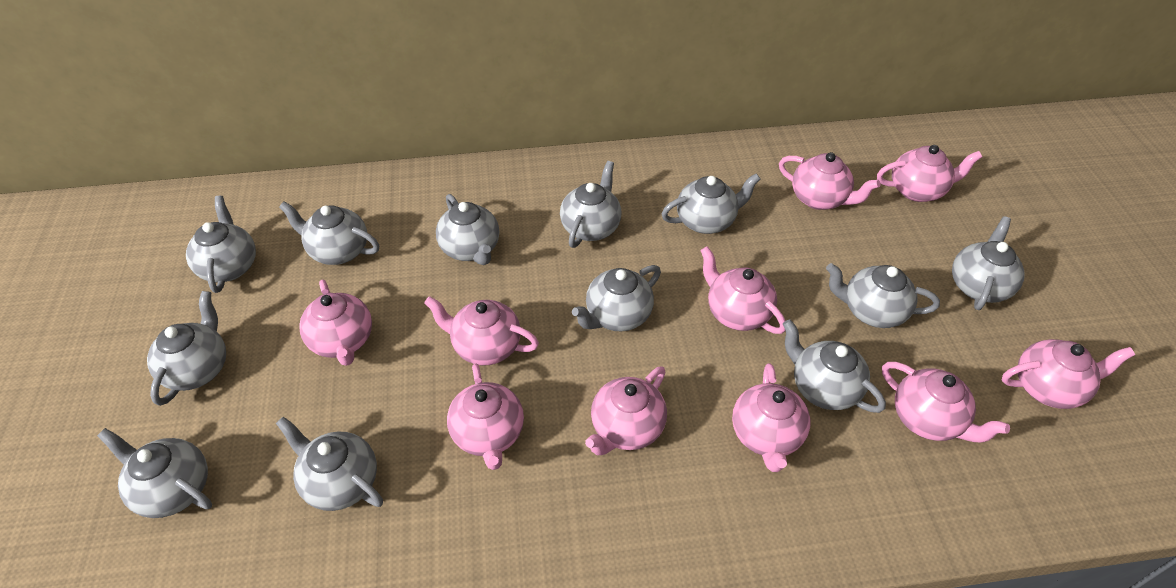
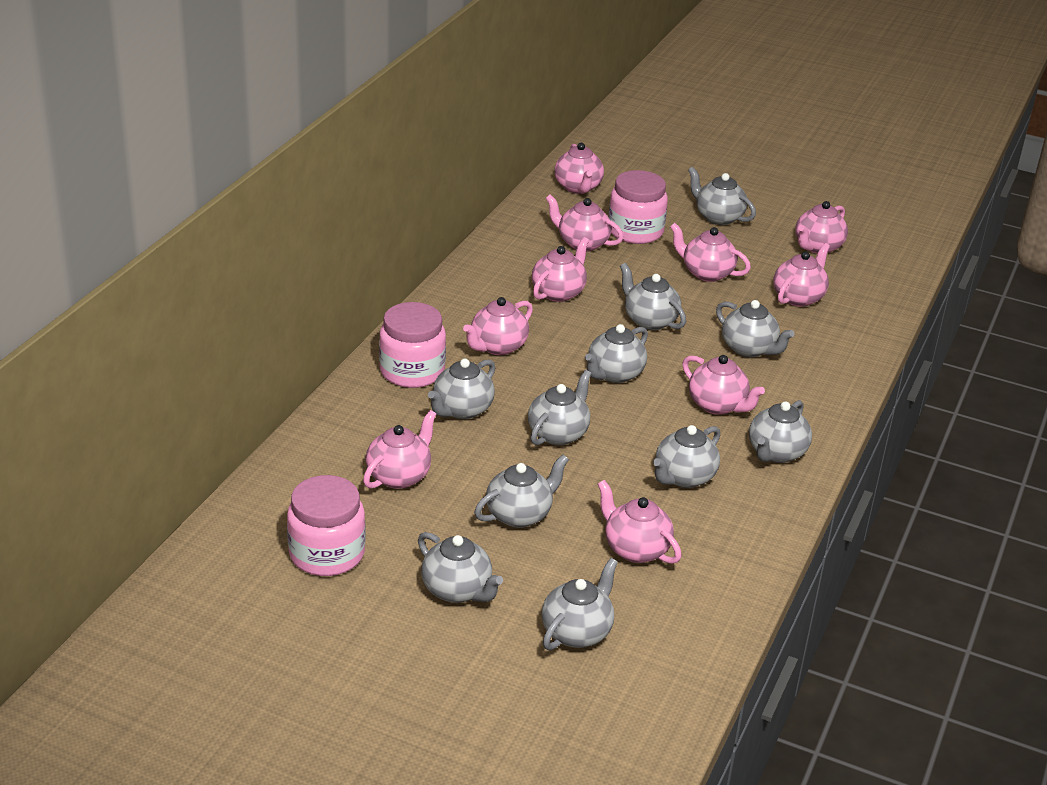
grey teapot: 12 -> 11
pink jar: 0 -> 3

